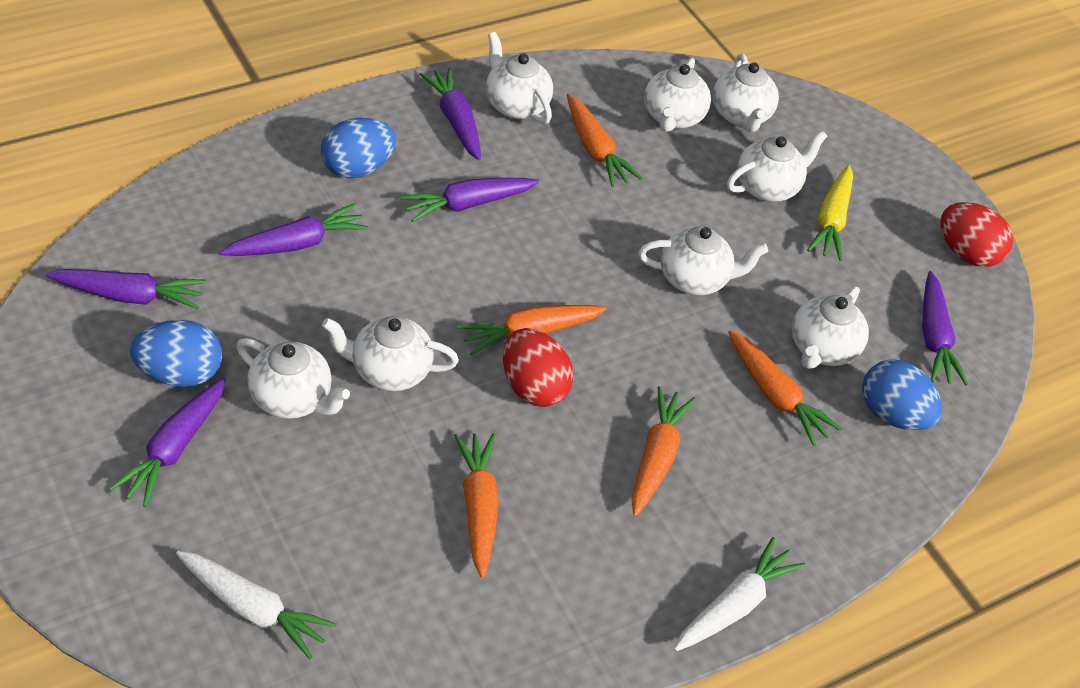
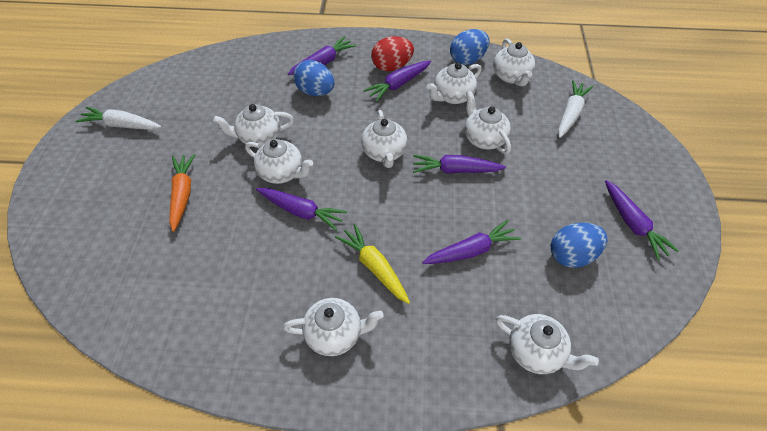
orange carrot: 5 -> 1
red egg: 2 -> 1

